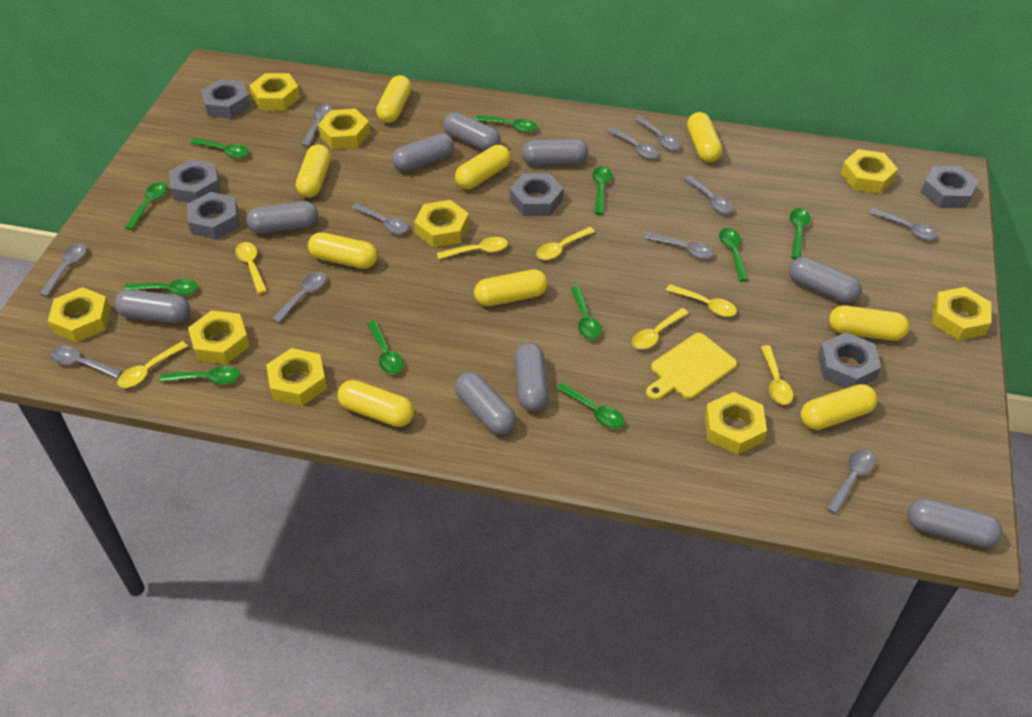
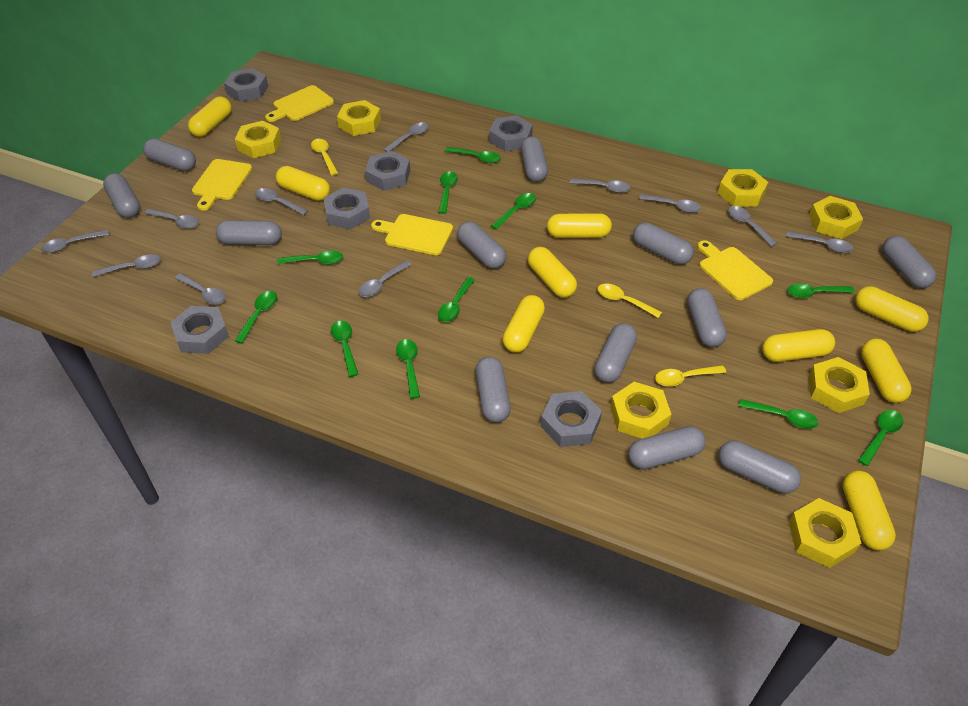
grey capsule: 9 -> 12
yellow cutting board: 1 -> 4
yellow nut: 9 -> 7
yellow spoon: 7 -> 3

